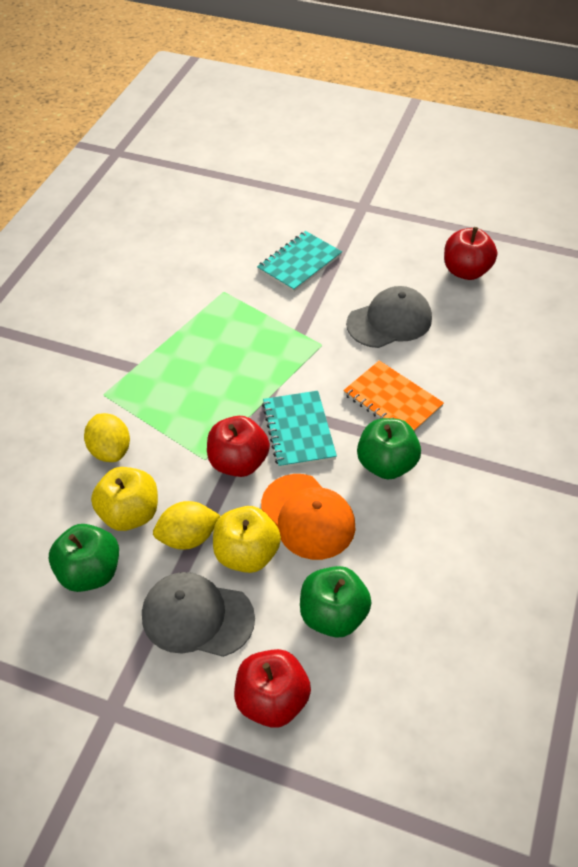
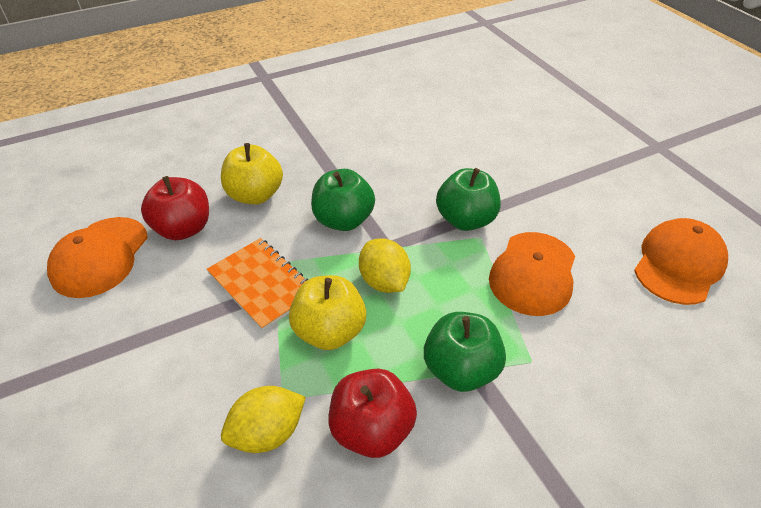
grey cap: 2 -> 0
orange cap: 1 -> 3
red apple: 3 -> 2
turquoise notebook: 2 -> 0

